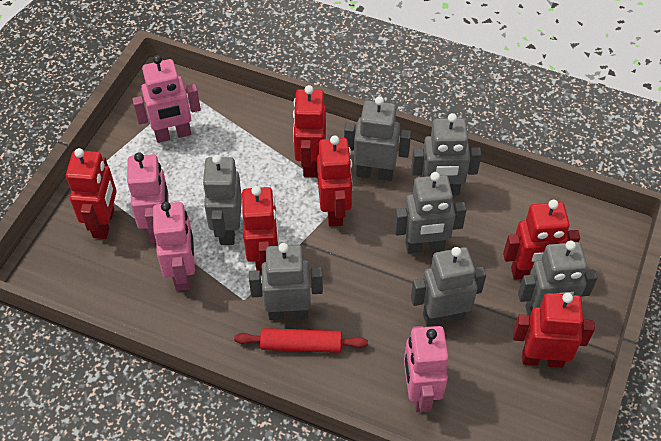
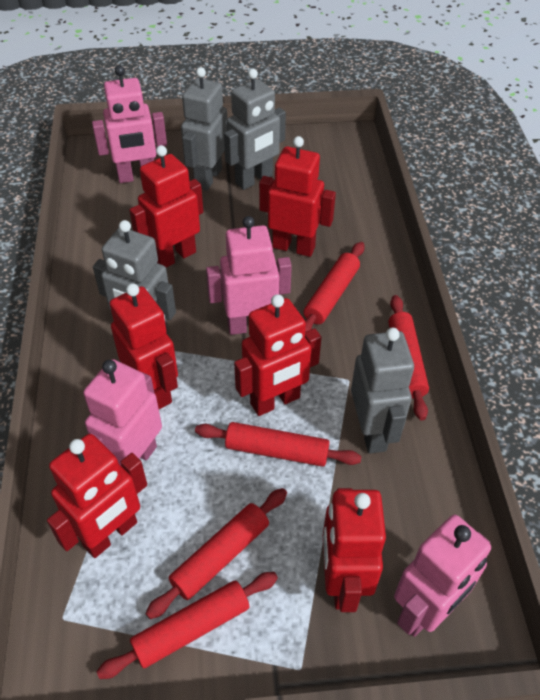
grey robot: 7 -> 4
red rolling pin: 1 -> 5

